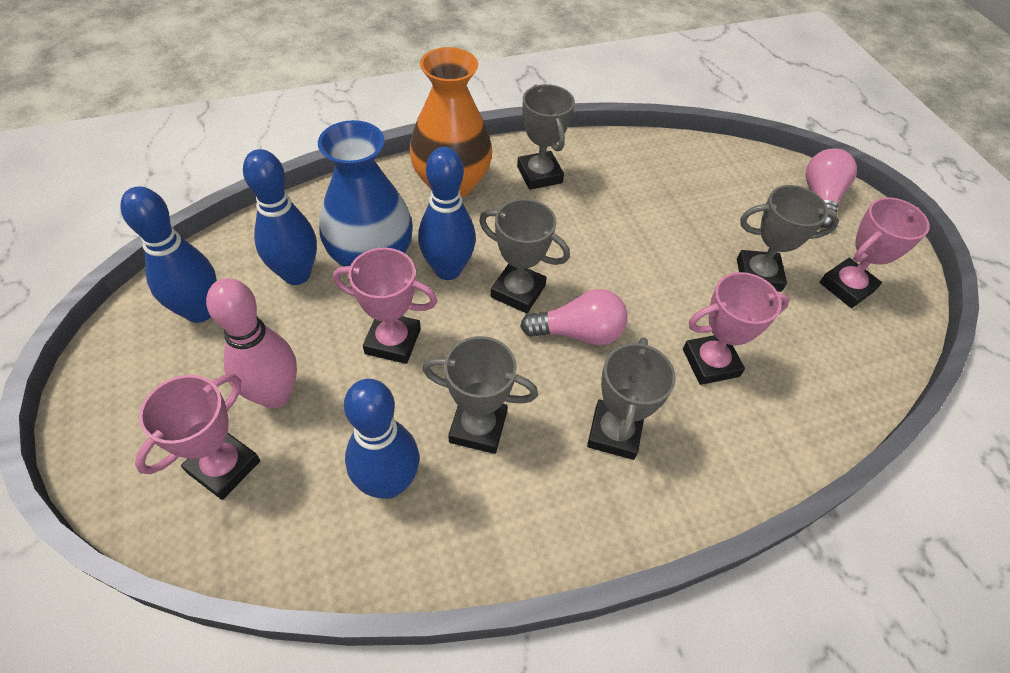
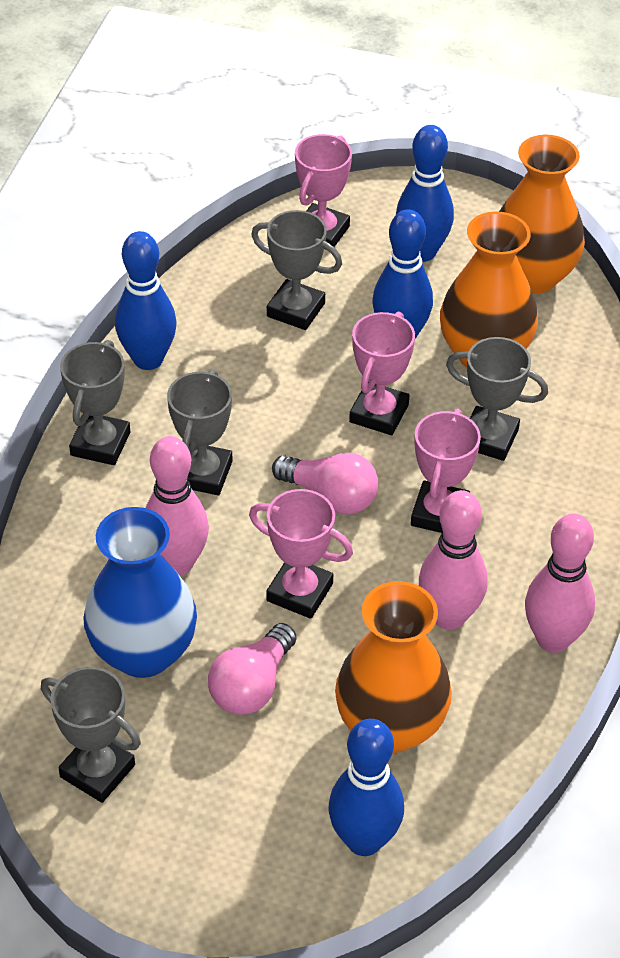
orange vase: 1 -> 3
pink bowling pin: 1 -> 3

